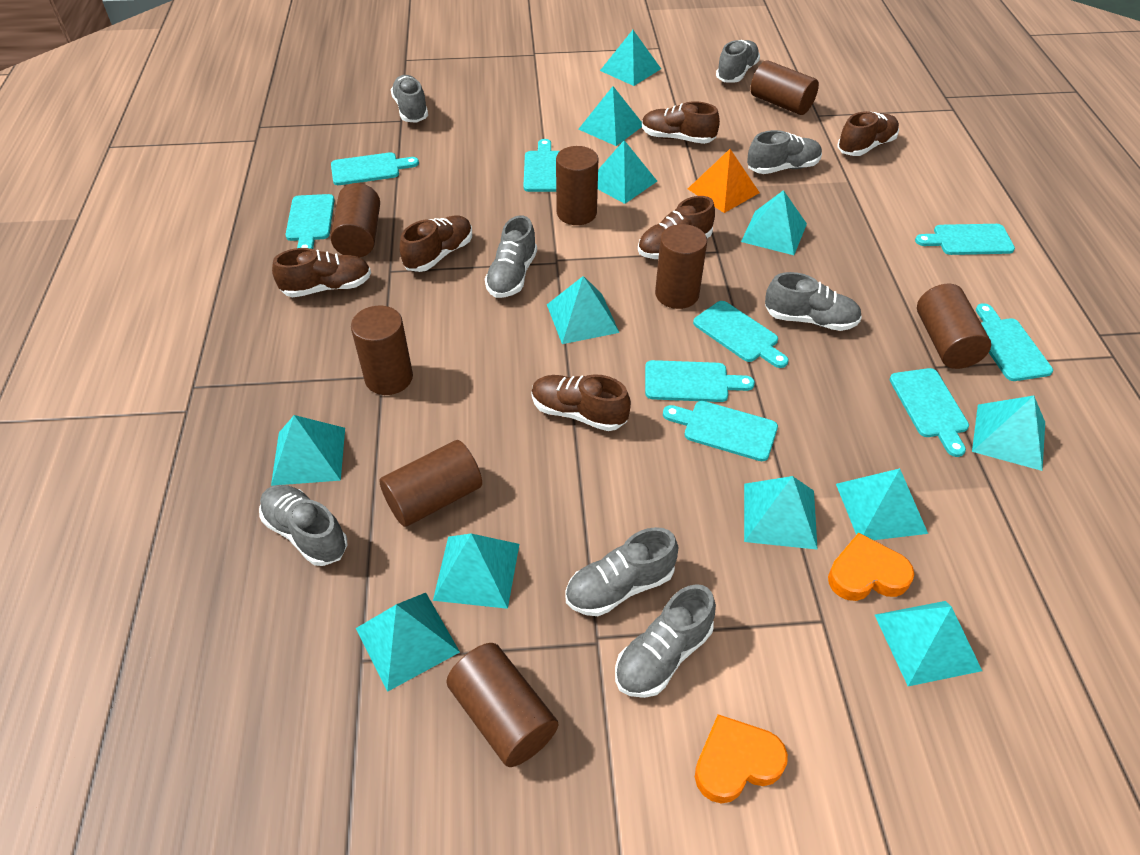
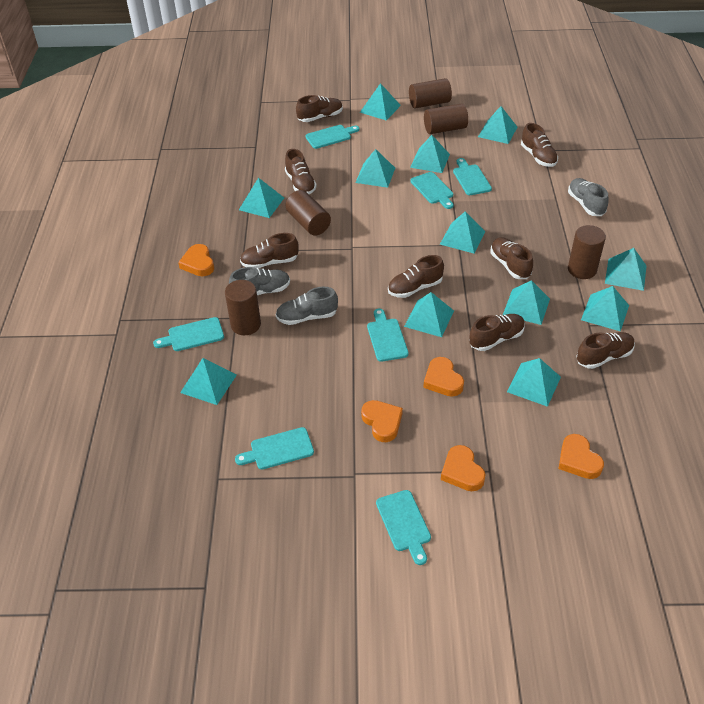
brown cylinder: 8 -> 5
brown shoe: 6 -> 8
grey shoe: 8 -> 3
orange heart: 2 -> 5
orange pyramid: 1 -> 0
turquoise cutting board: 9 -> 7

